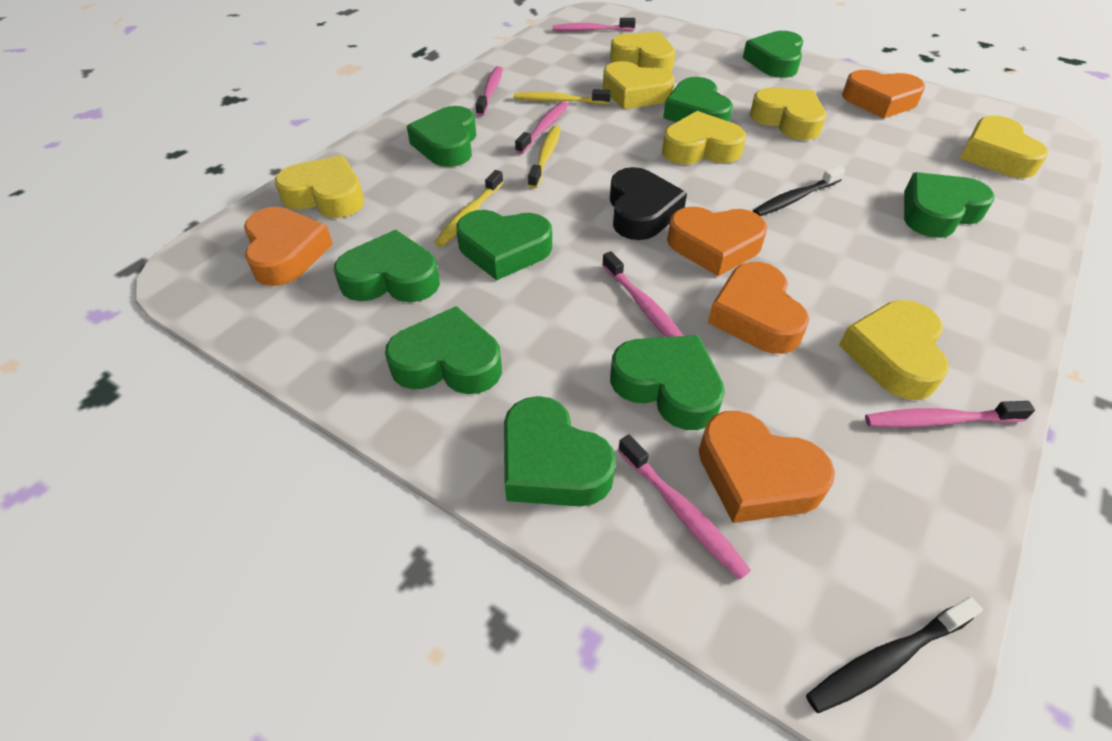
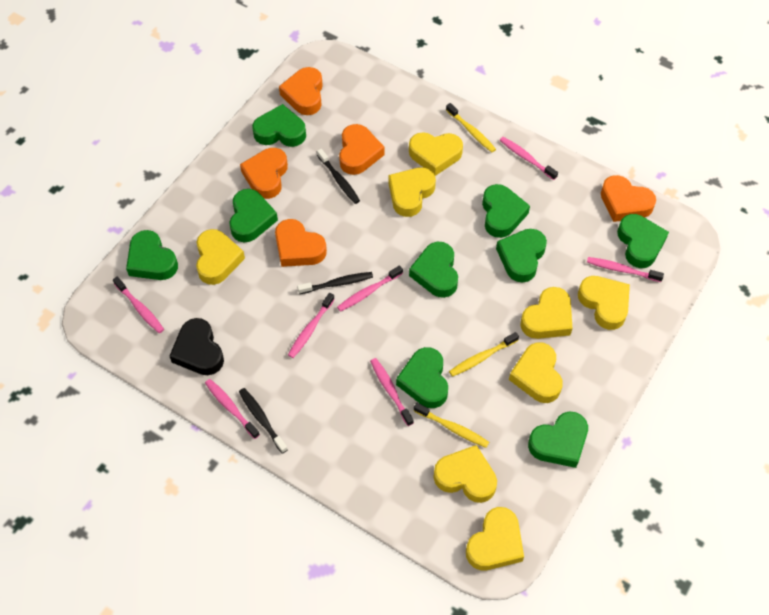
black toothbrush: 2 -> 3
pink toothbrush: 6 -> 7
yellow heart: 7 -> 8

